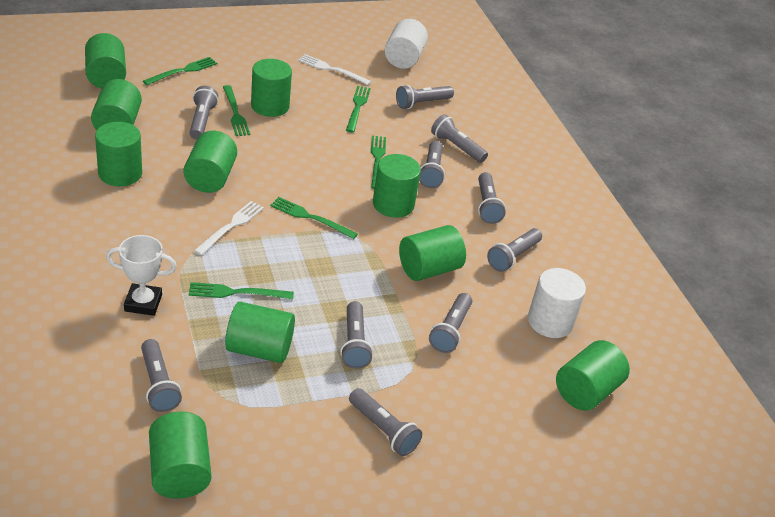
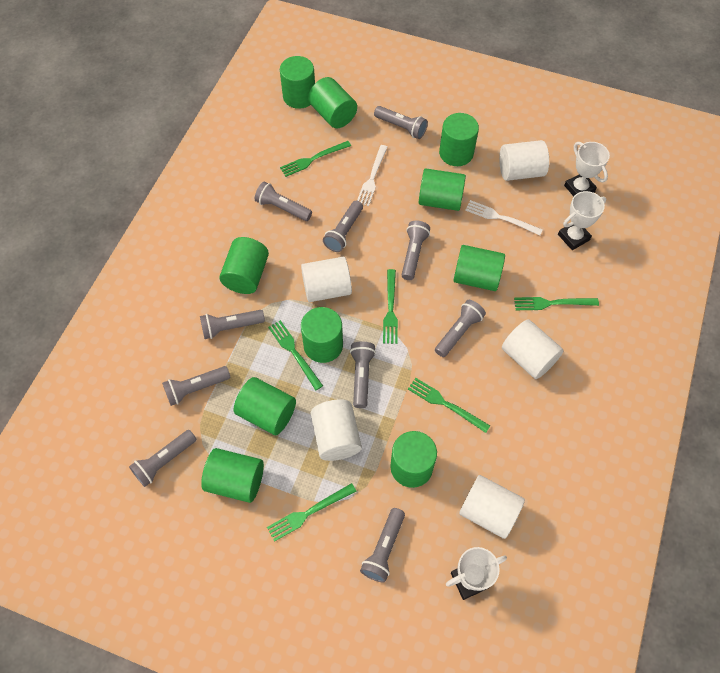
white cylinder: 2 -> 5
white trophy: 1 -> 3

